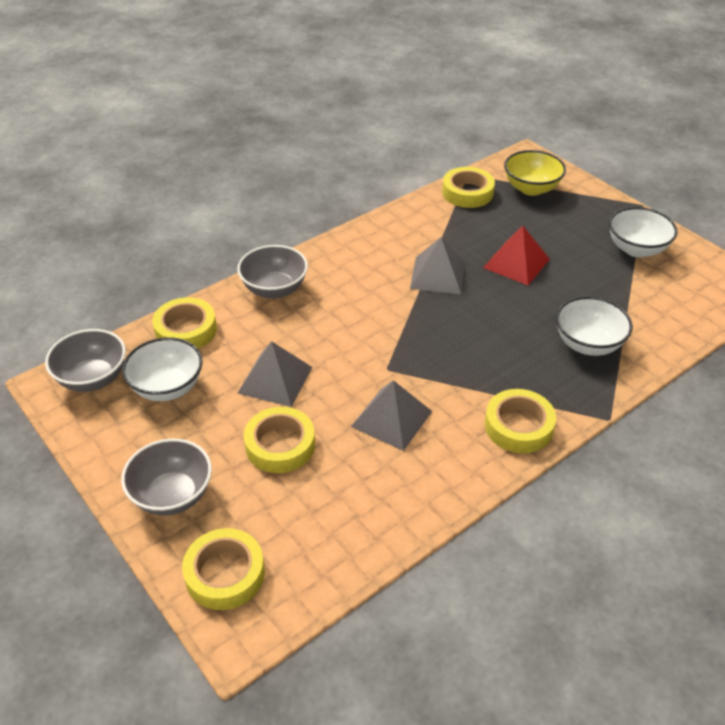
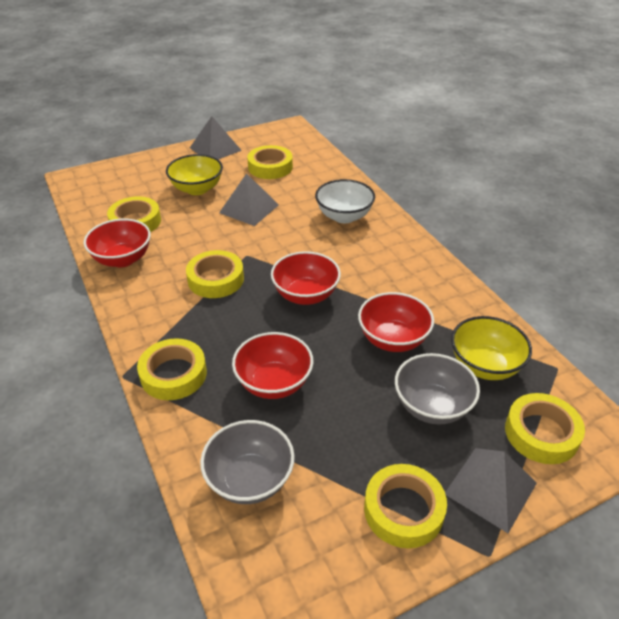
grey bowl: 3 -> 2
red bowl: 0 -> 4
red pyramid: 1 -> 0
white bowl: 3 -> 1
yellow bowl: 1 -> 2
yellow tape: 5 -> 6

